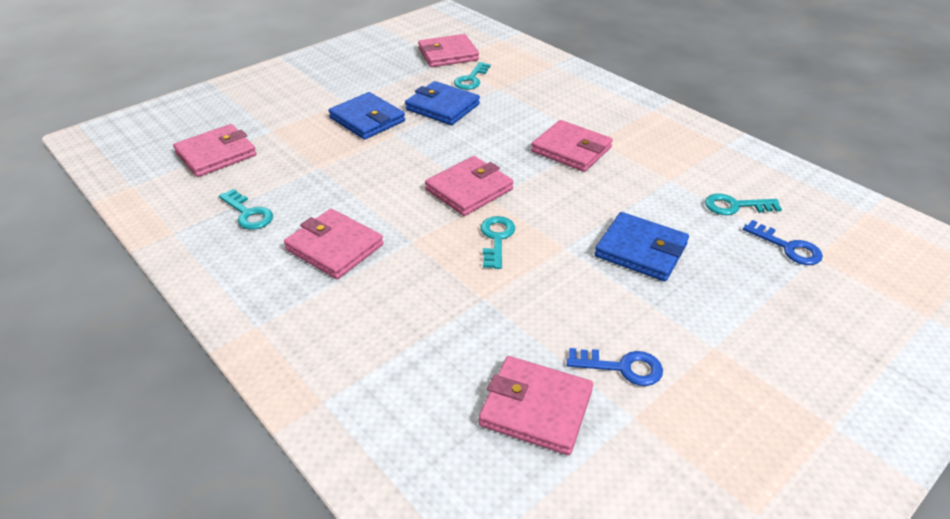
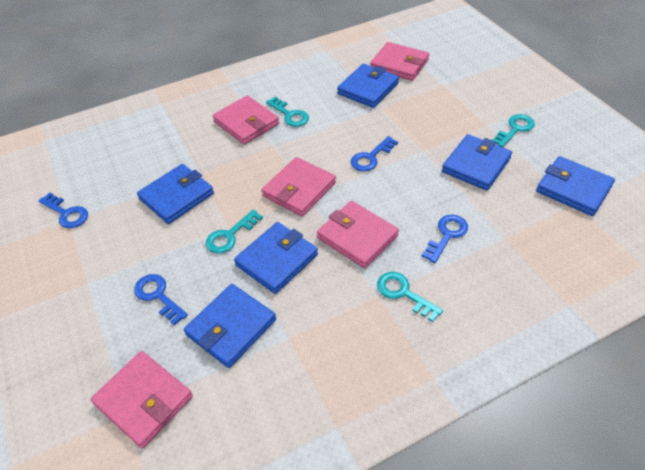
blue key: 2 -> 4
blue wallet: 3 -> 6
pink wallet: 6 -> 5

